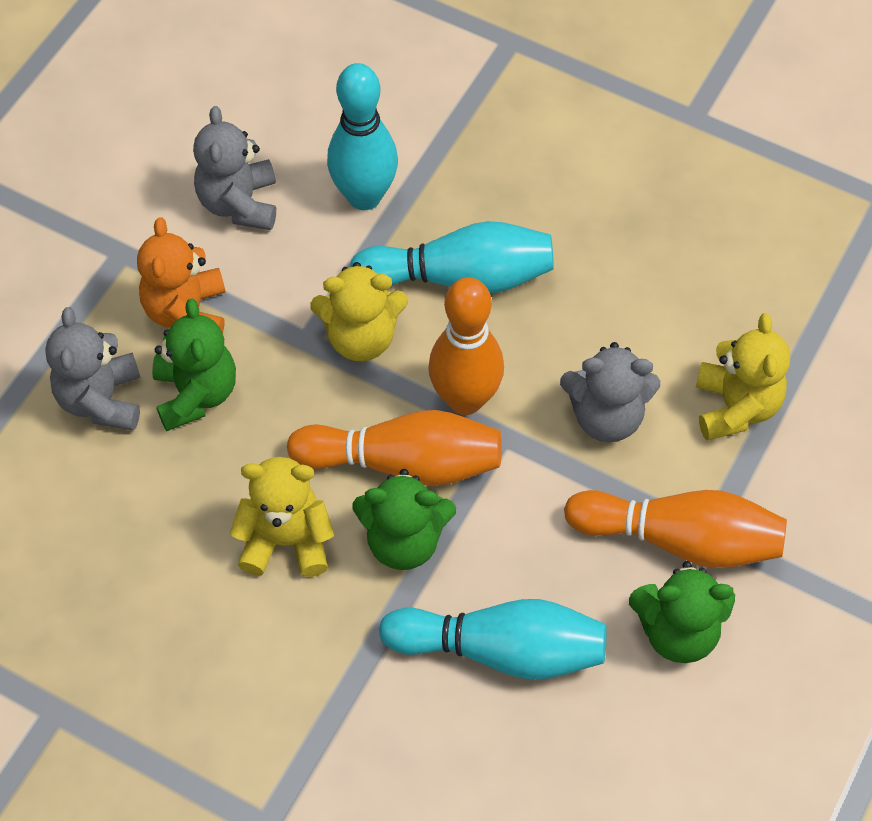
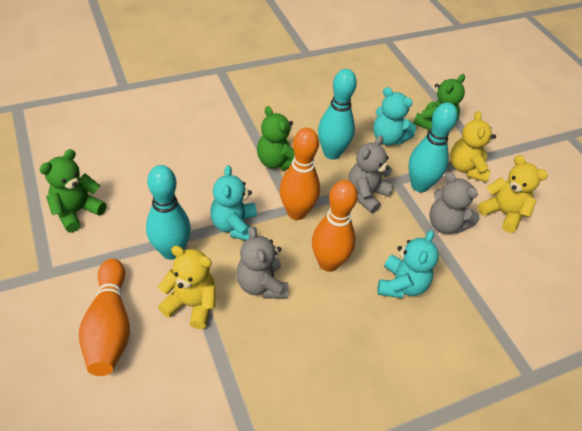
orange teddy bear: 1 -> 0
turquoise teddy bear: 0 -> 3

